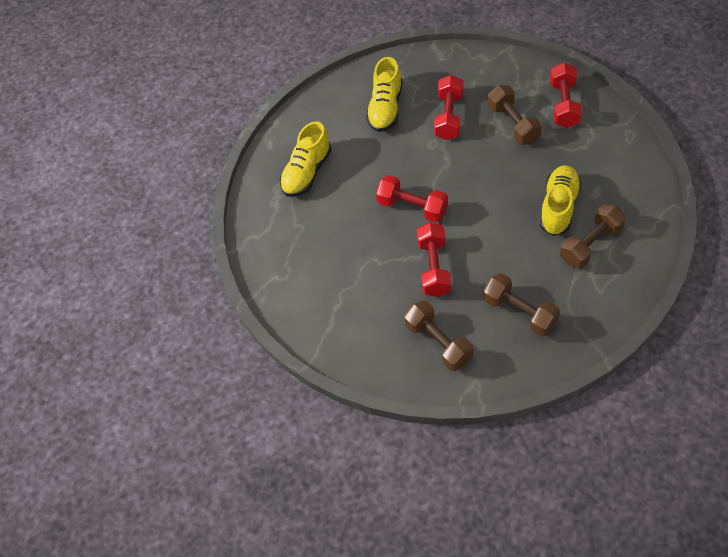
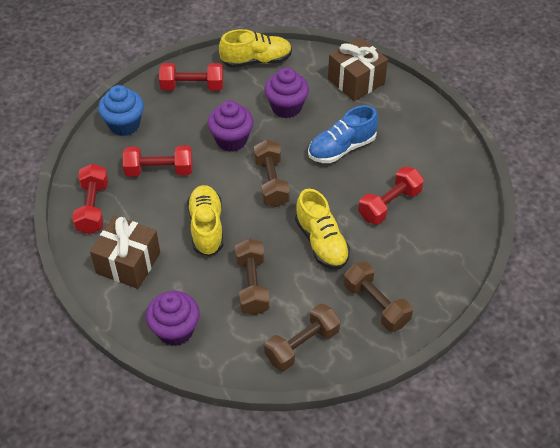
blue cupcake: 0 -> 1
blue shoe: 0 -> 1
brown gift: 0 -> 2
purple cupcake: 0 -> 3

